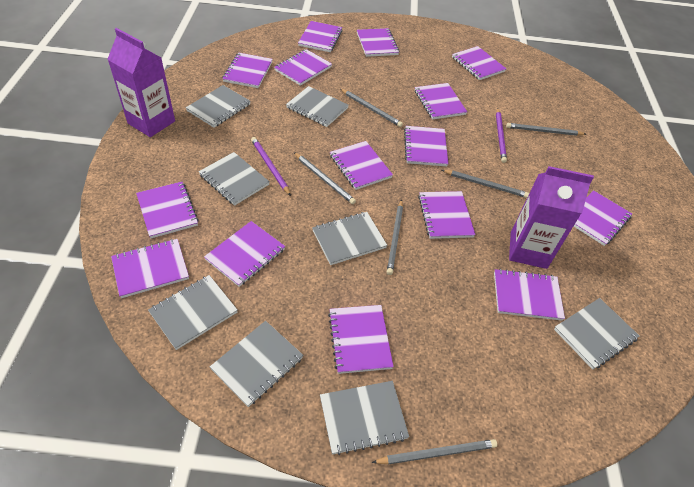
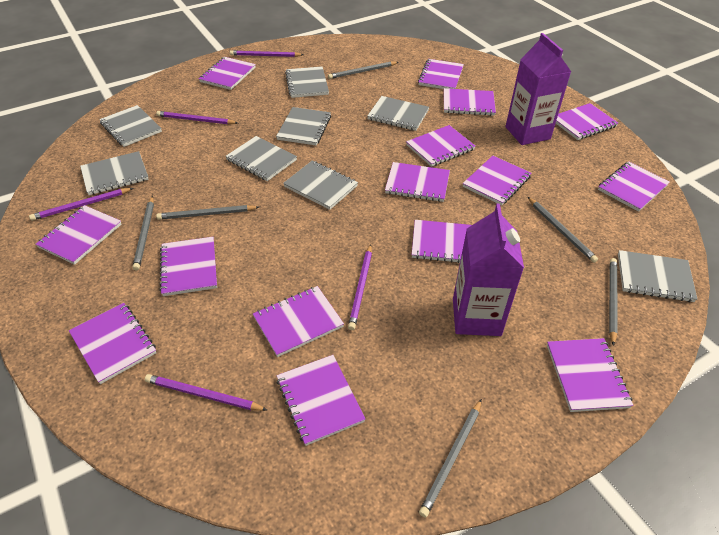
purple pencil: 2 -> 5

